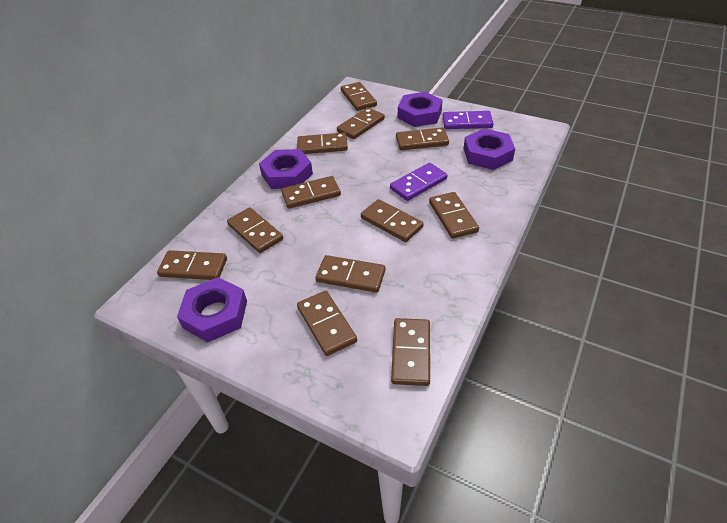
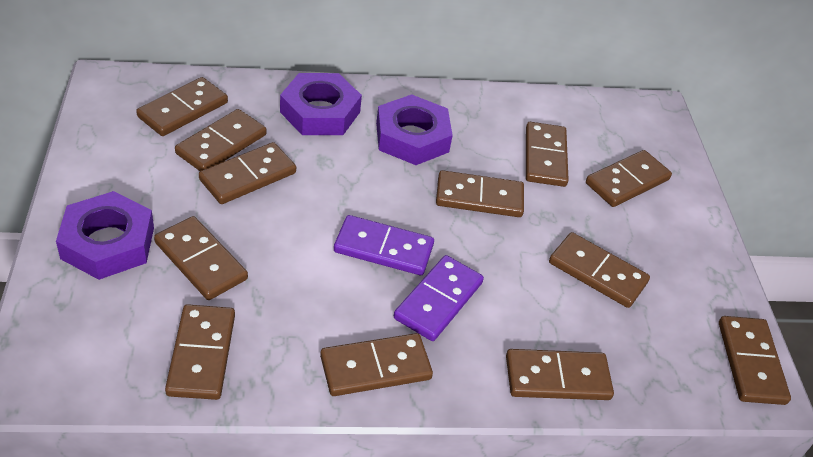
purple nut: 4 -> 3

